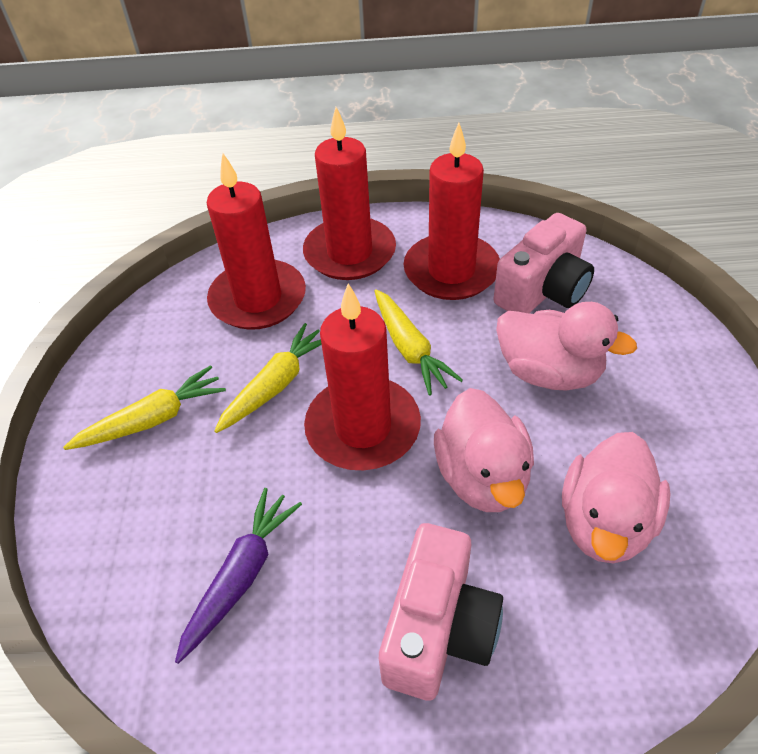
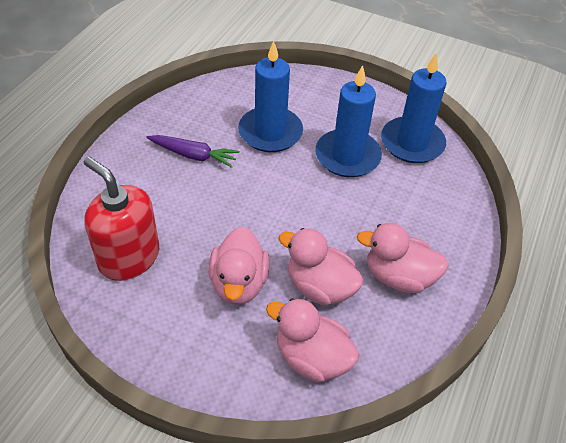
blue candle: 0 -> 3
pink camera: 2 -> 0
pink duck: 3 -> 4
red candle: 4 -> 0
red soap dispenser: 0 -> 1
yellow carrot: 3 -> 0

